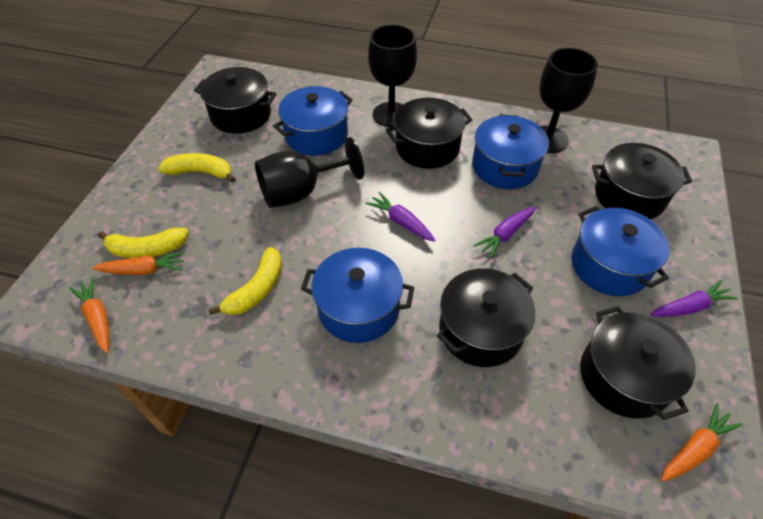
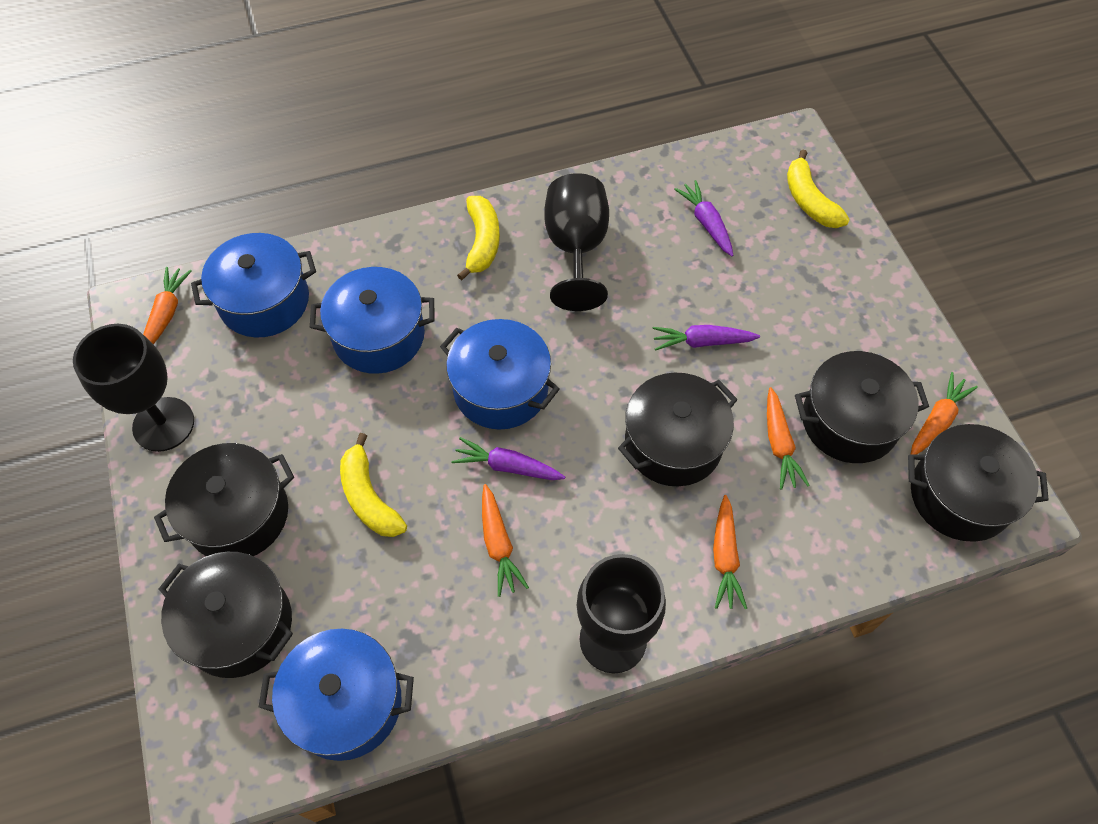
orange carrot: 3 -> 5

